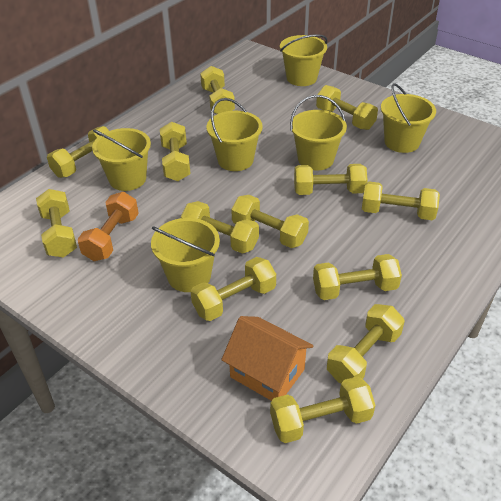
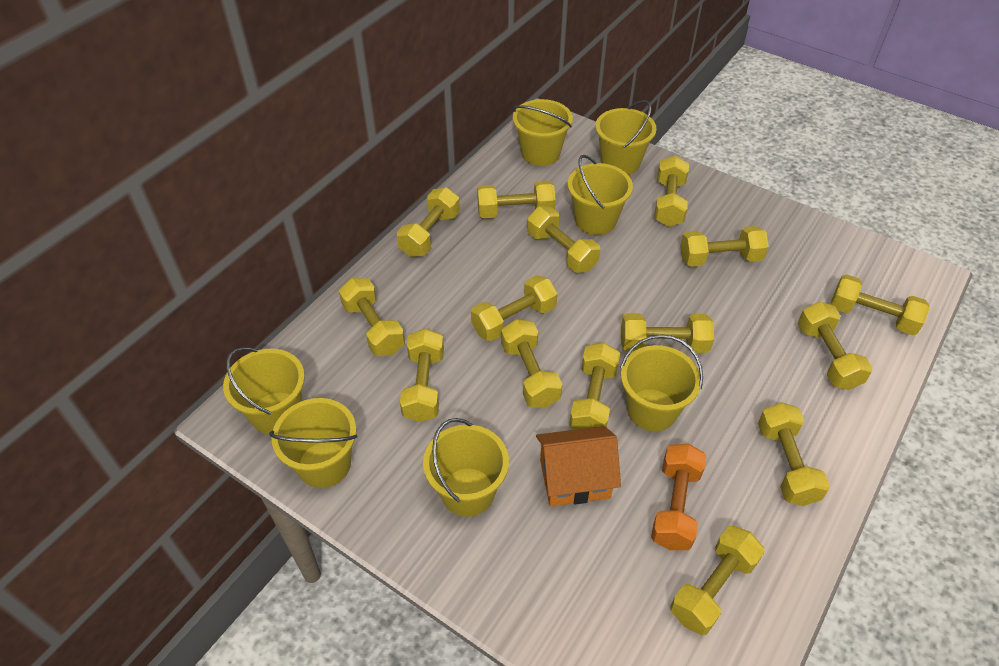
yellow bucket: 6 -> 7
yellow dumbbell: 13 -> 15

